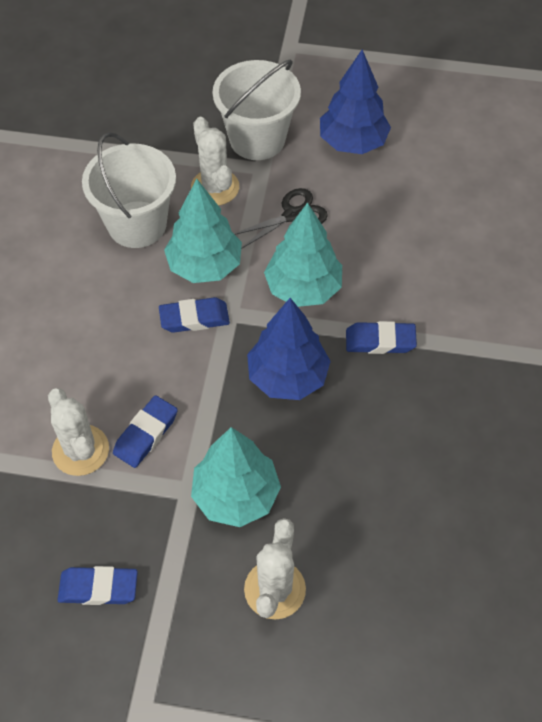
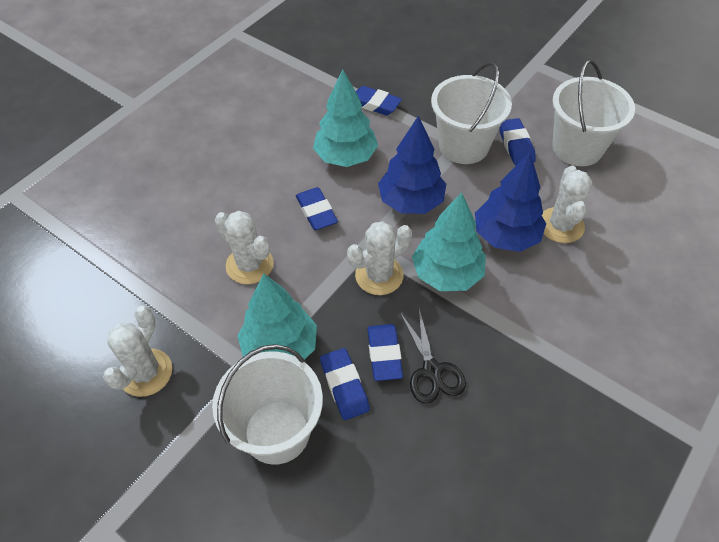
blue eraser: 4 -> 5
white bucket: 2 -> 3
white cactus: 3 -> 4

